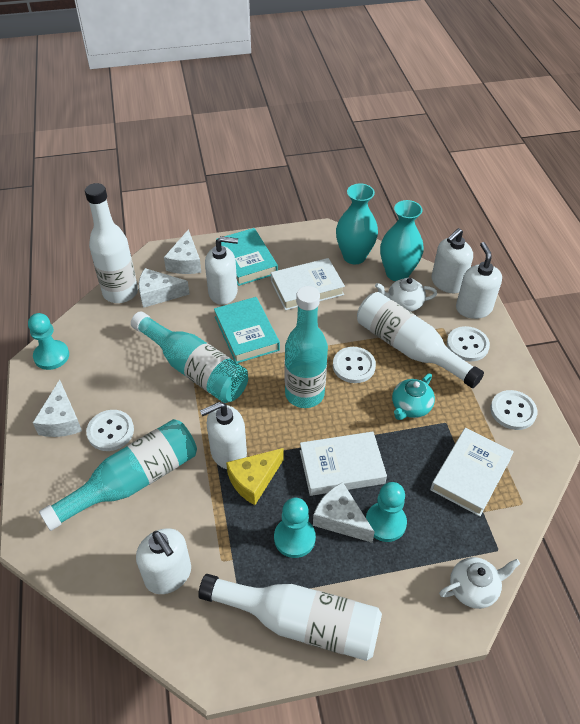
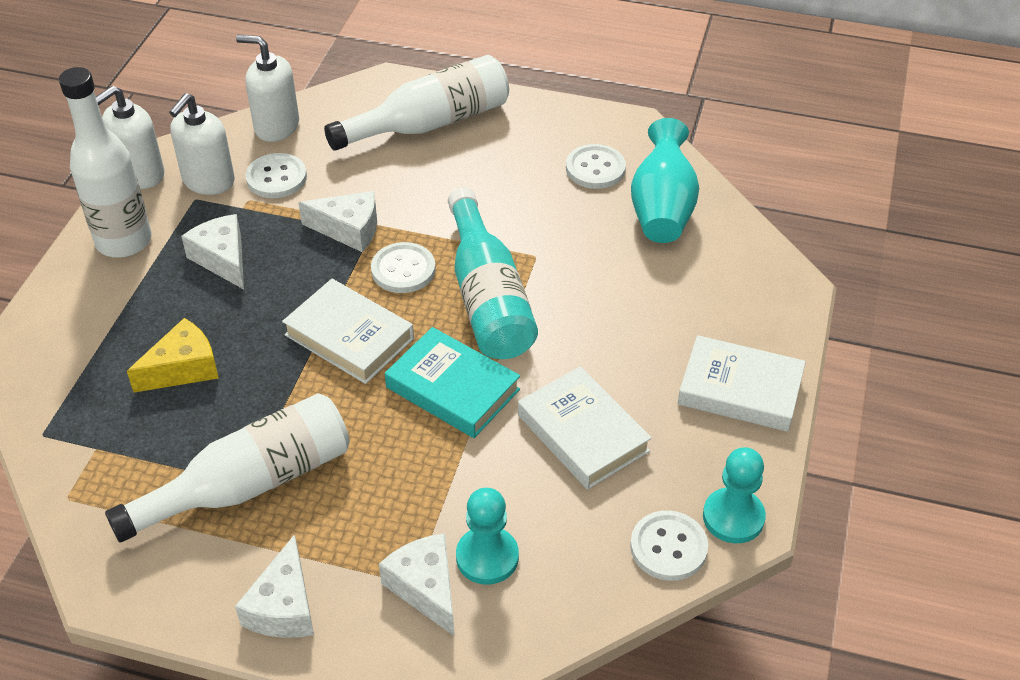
turquoise book: 2 -> 1
turquoise bottle: 3 -> 1
turquoise pawn: 3 -> 2
turquoise teapot: 1 -> 0
turquoise vase: 2 -> 1
white soap dispenser: 5 -> 3
white teapot: 2 -> 0

